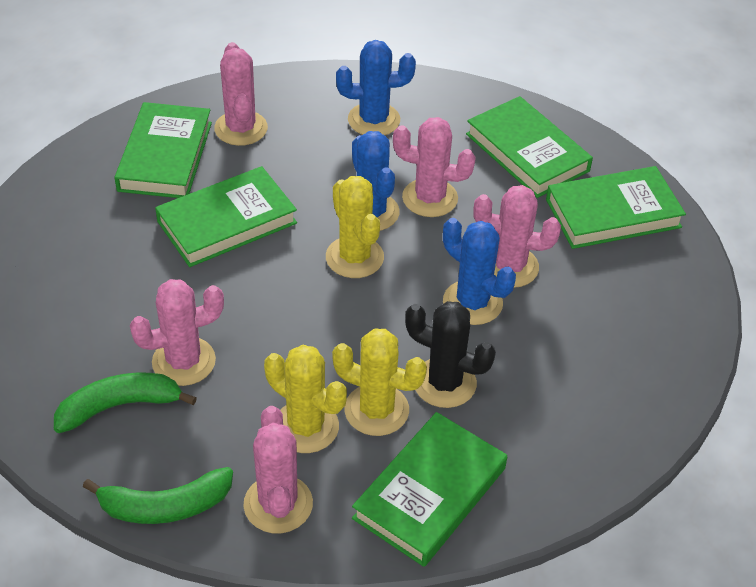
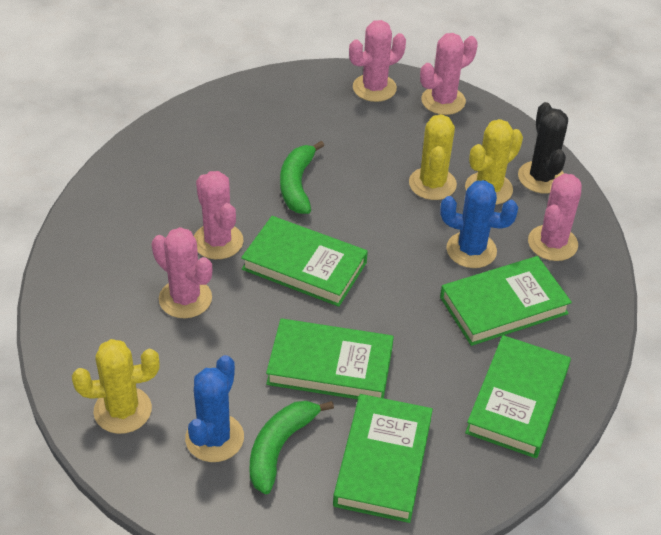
blue cactus: 3 -> 2

